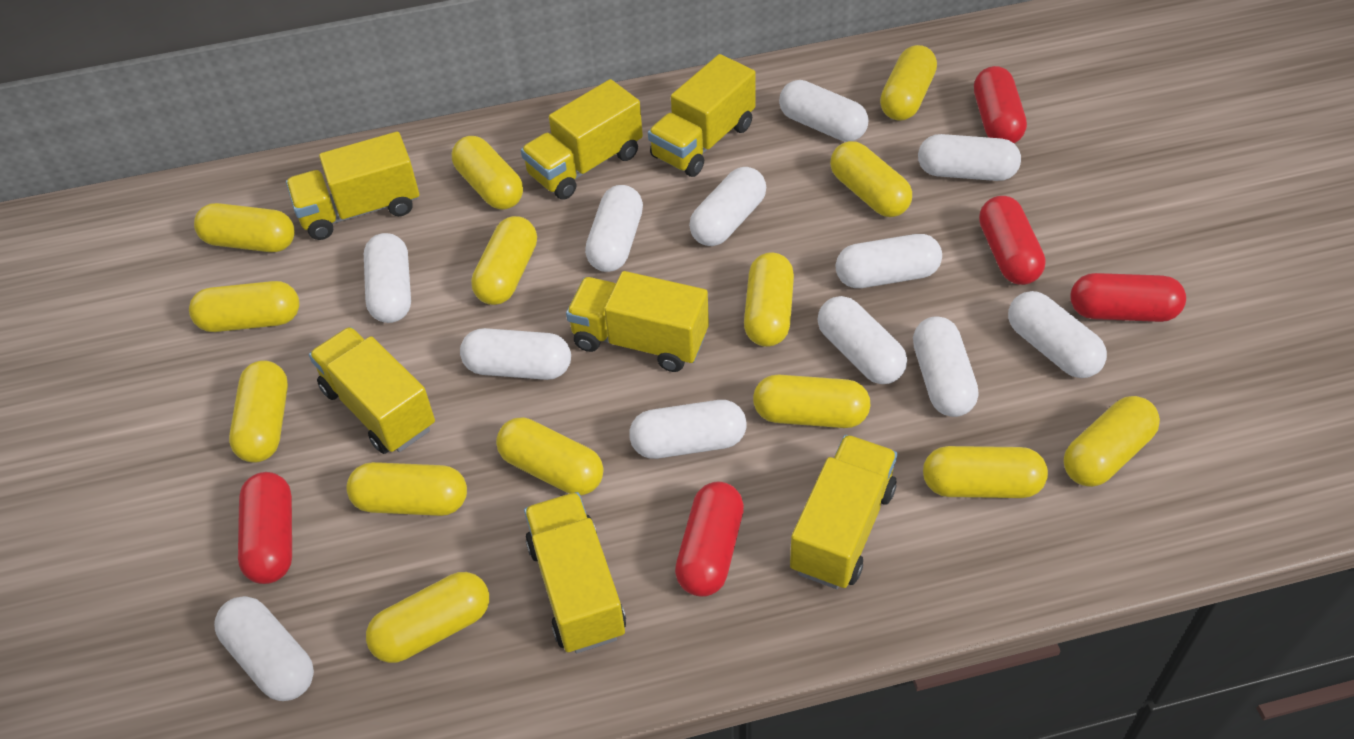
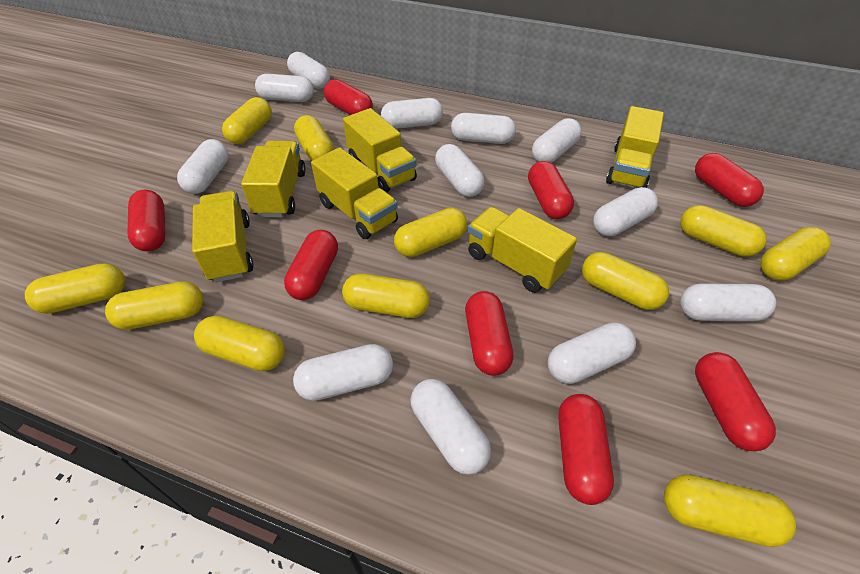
red capsule: 5 -> 8
yellow capsule: 14 -> 11
yellow truck: 7 -> 6

